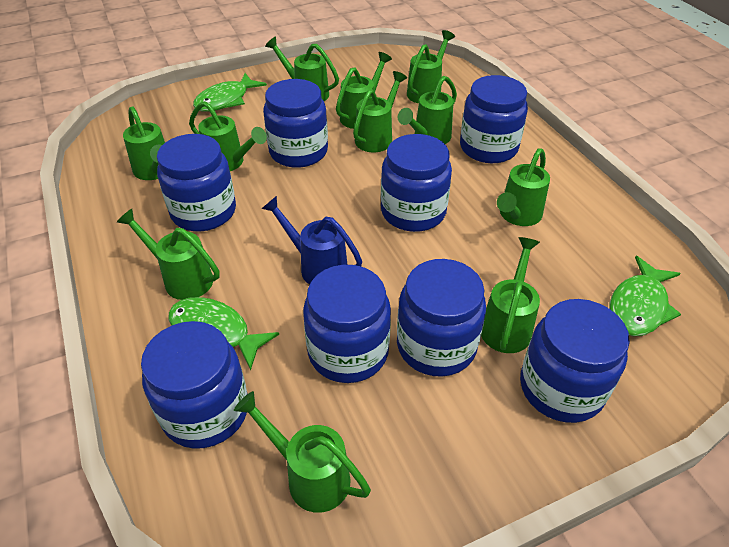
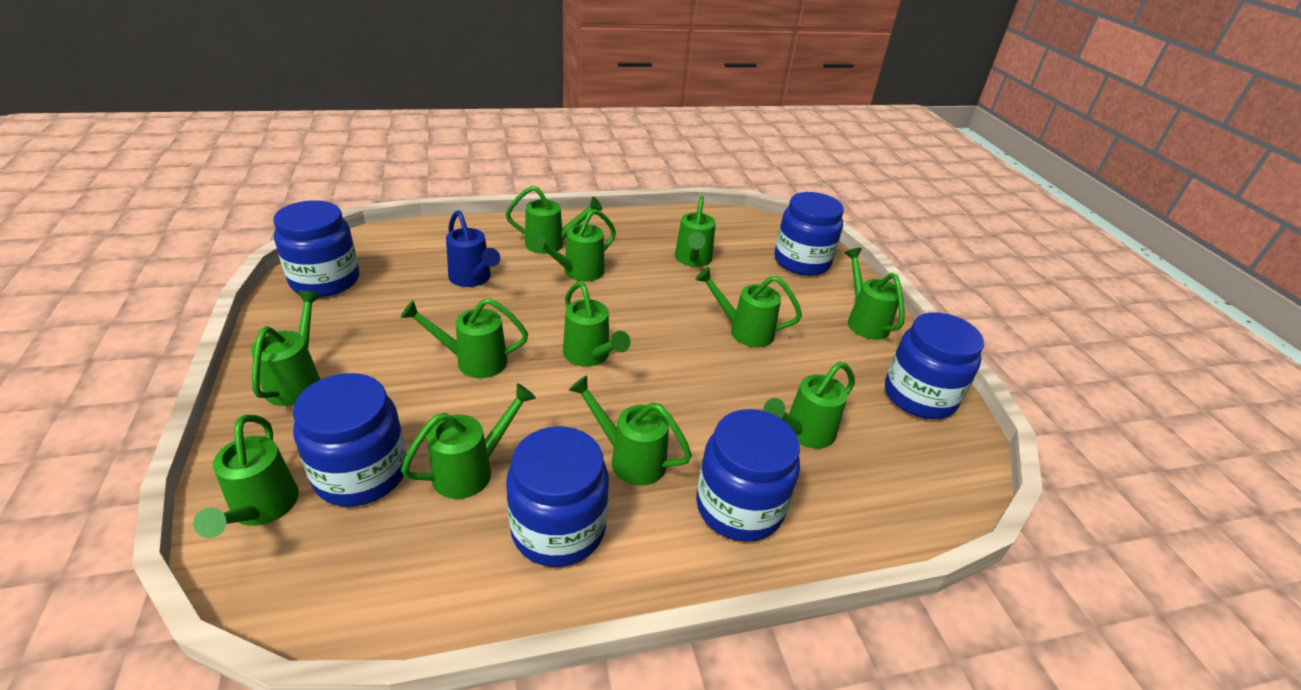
blue jar: 8 -> 6
green fish: 3 -> 0
green watering can: 11 -> 12

